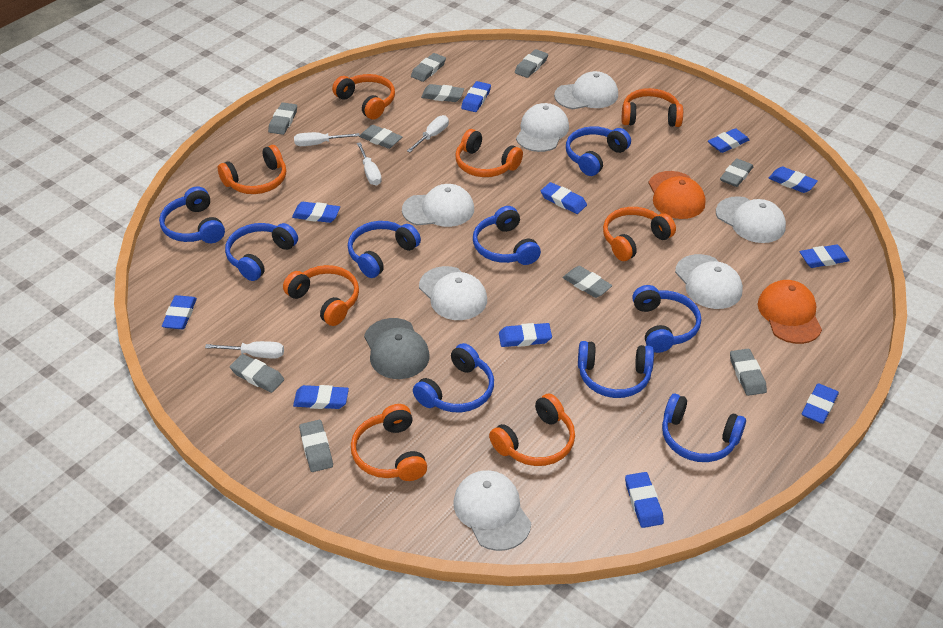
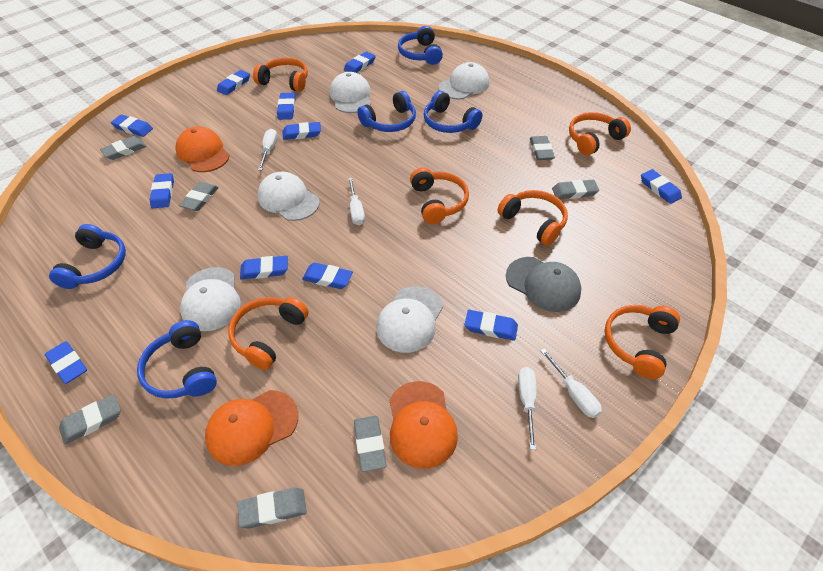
blue headphones: 9 -> 5
grey eraser: 10 -> 7
orange cap: 2 -> 3
orange headphones: 8 -> 6
white cap: 7 -> 5

